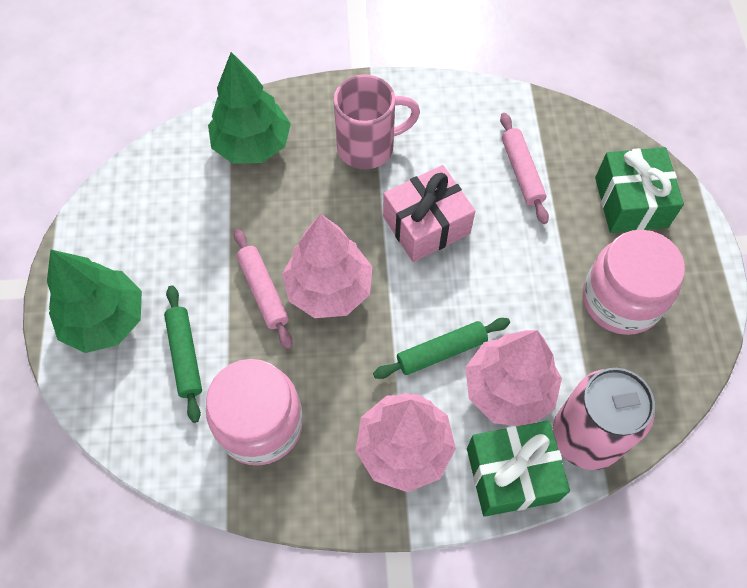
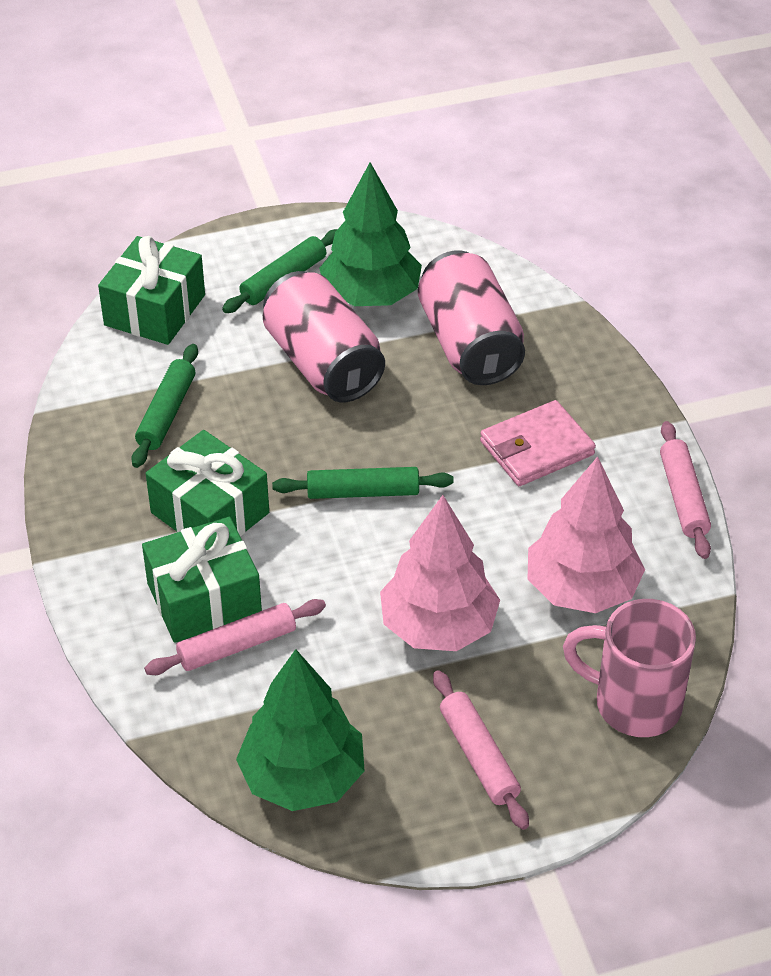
green gift: 2 -> 3
green rolling pin: 2 -> 3
pink can: 1 -> 2
pink gift: 1 -> 0
pink jar: 2 -> 0
pink rolling pin: 2 -> 3
pink tree: 3 -> 2
pink wallet: 0 -> 1

